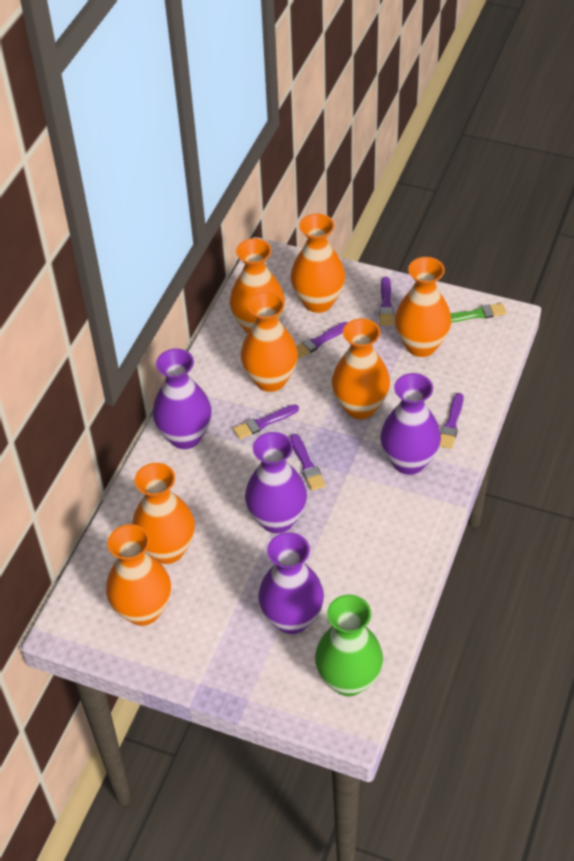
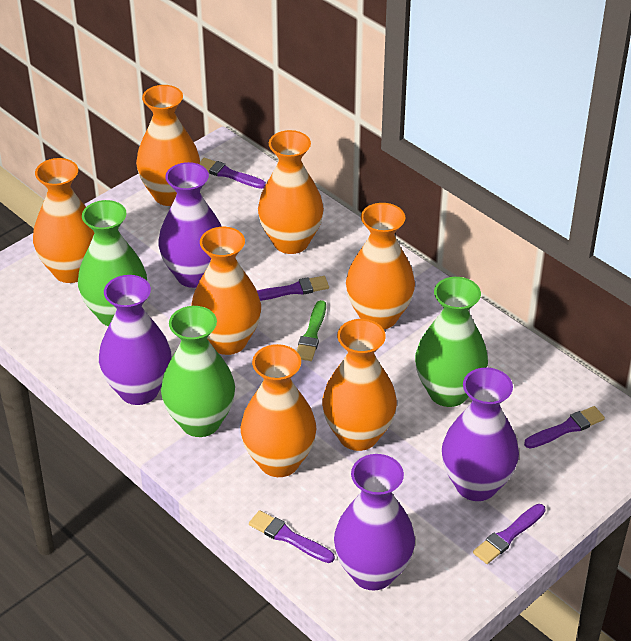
green vase: 1 -> 3

